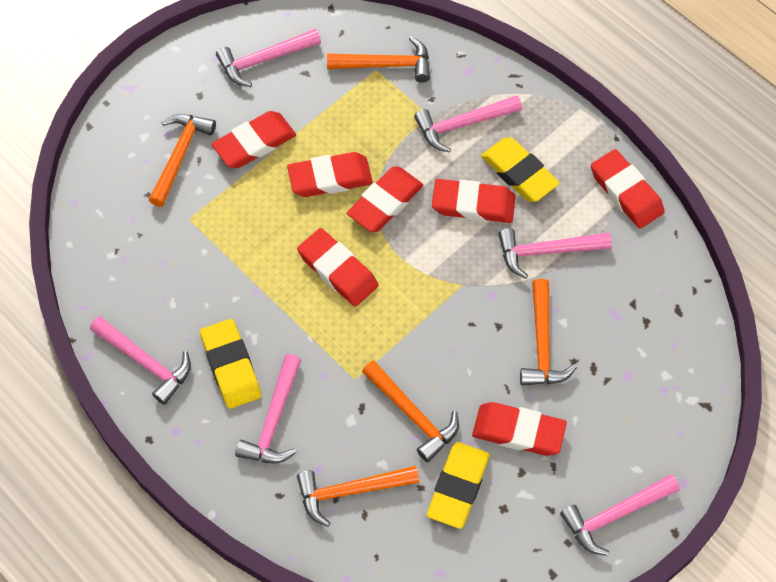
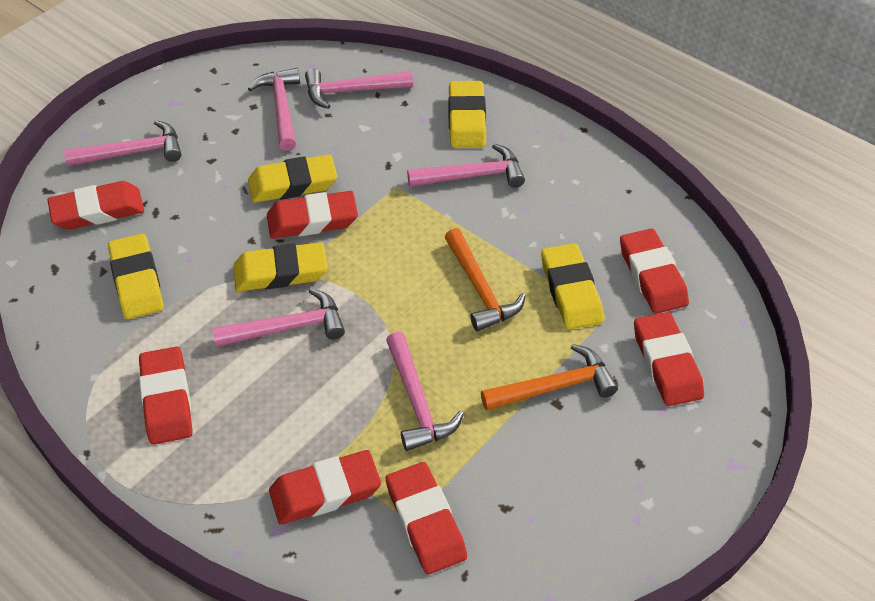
orange hammer: 5 -> 2
yellow eraser: 3 -> 5

